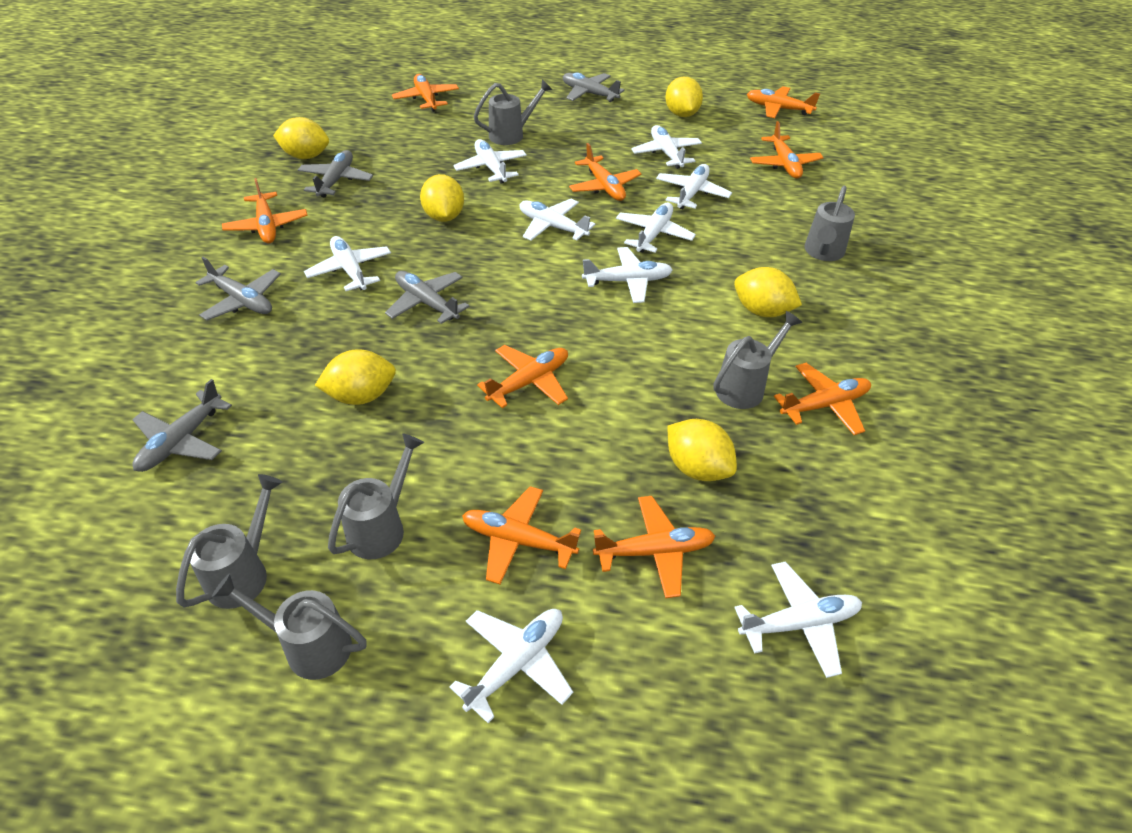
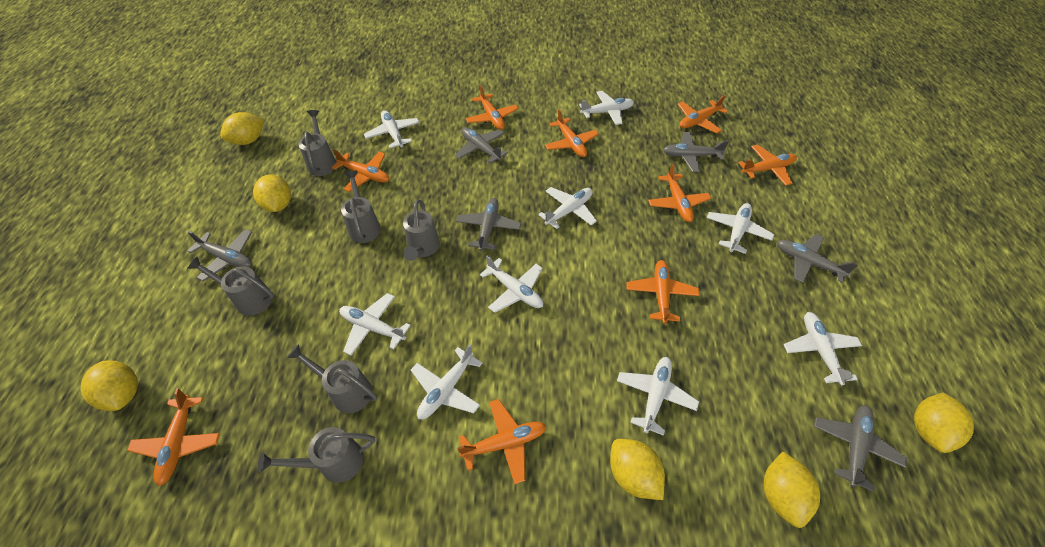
grey plane: 5 -> 6

